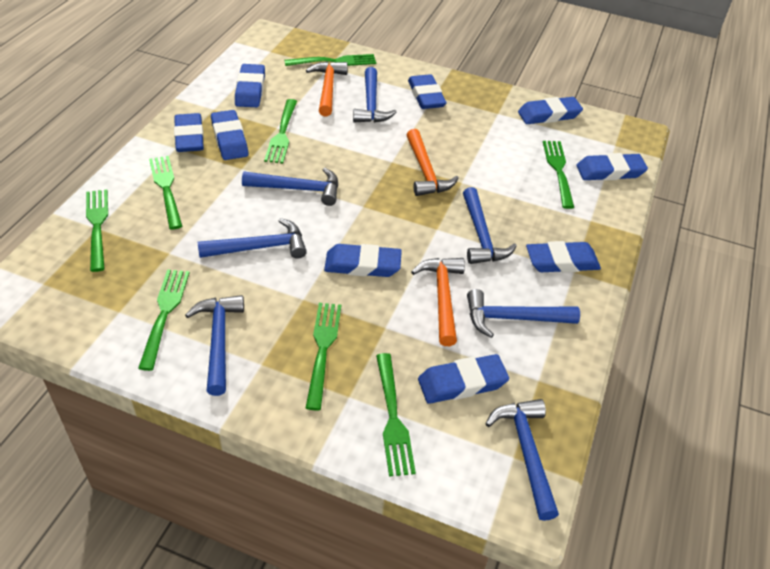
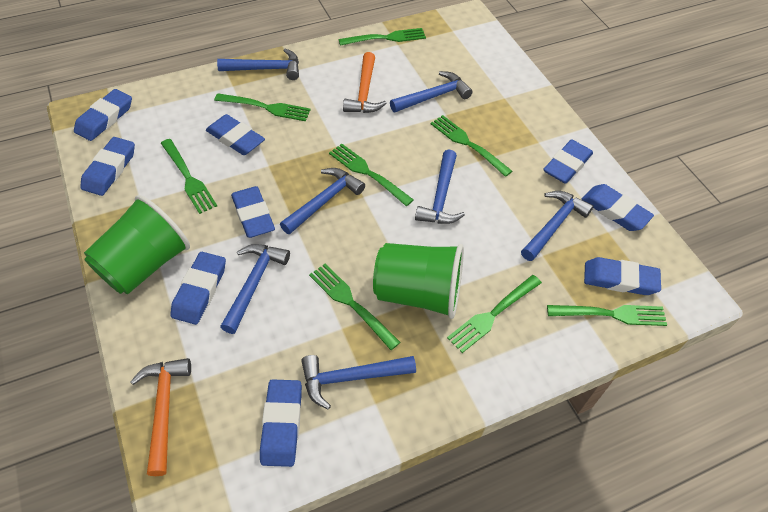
green cup: 0 -> 2
orange hammer: 3 -> 2

